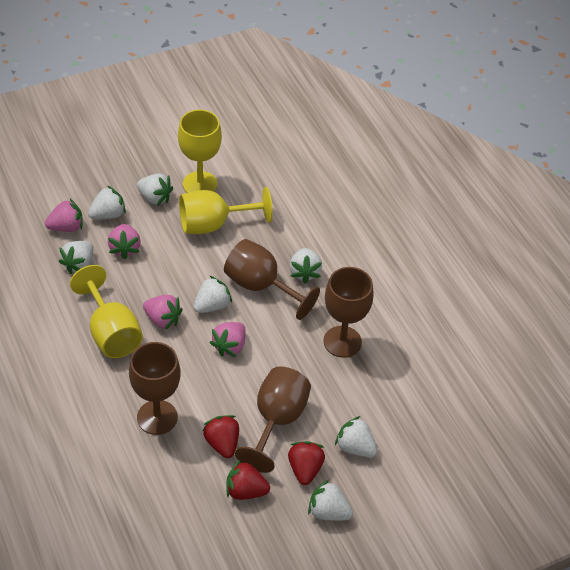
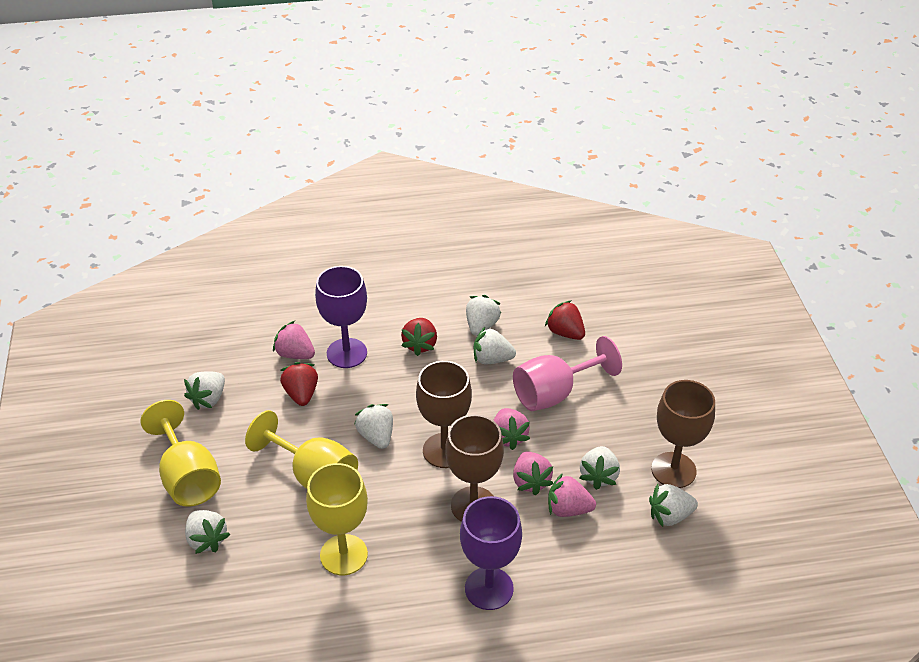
brown goblet: 4 -> 3
pink goblet: 0 -> 1
purple goblet: 0 -> 2

